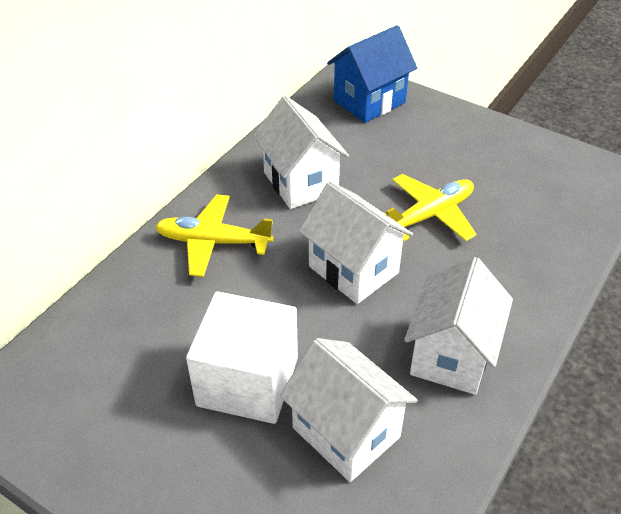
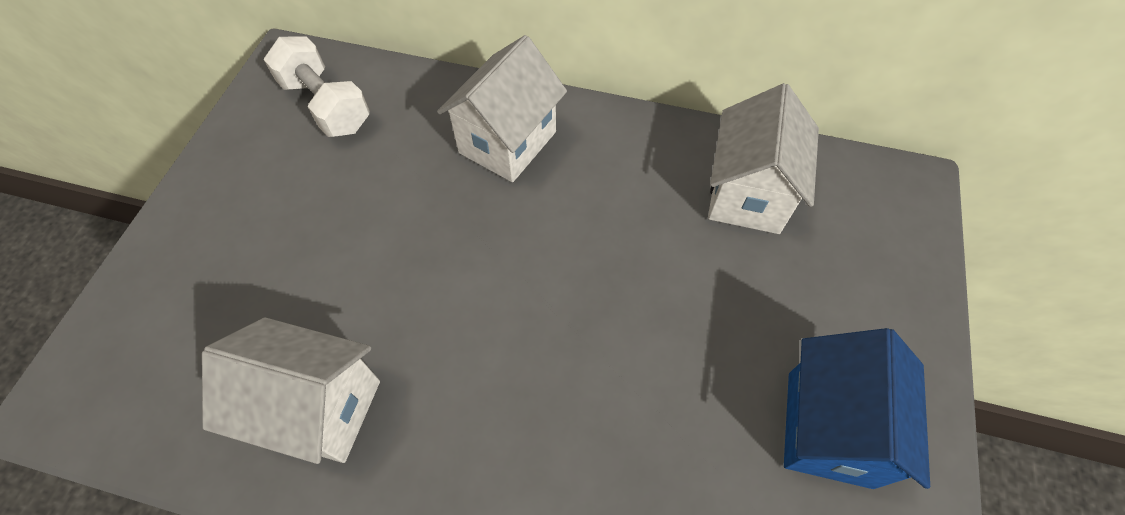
white cube: 1 -> 0
white dumbbell: 0 -> 1
white house: 4 -> 3
yellow plane: 2 -> 0

